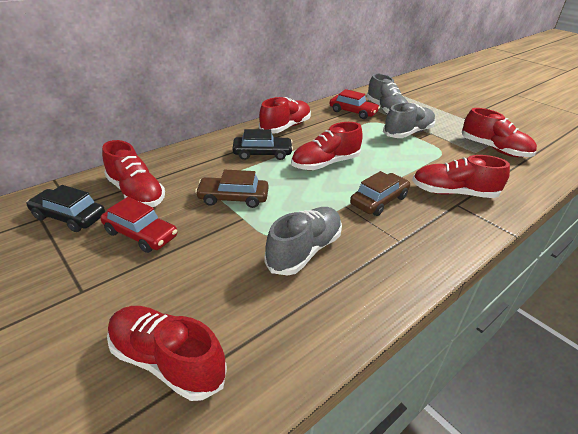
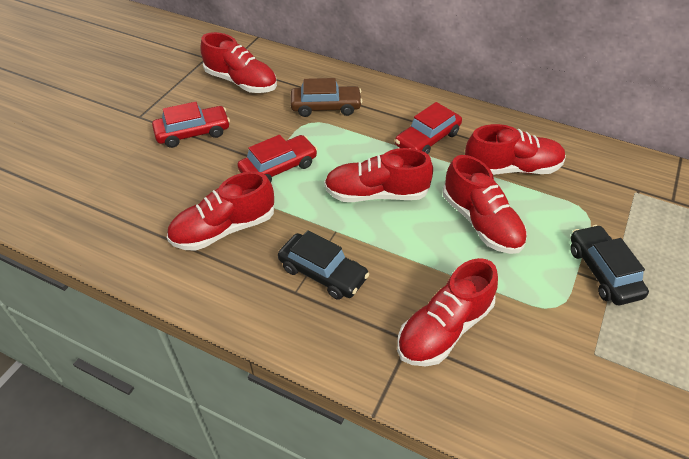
brown car: 2 -> 1
grey shoe: 3 -> 0
red car: 2 -> 3

